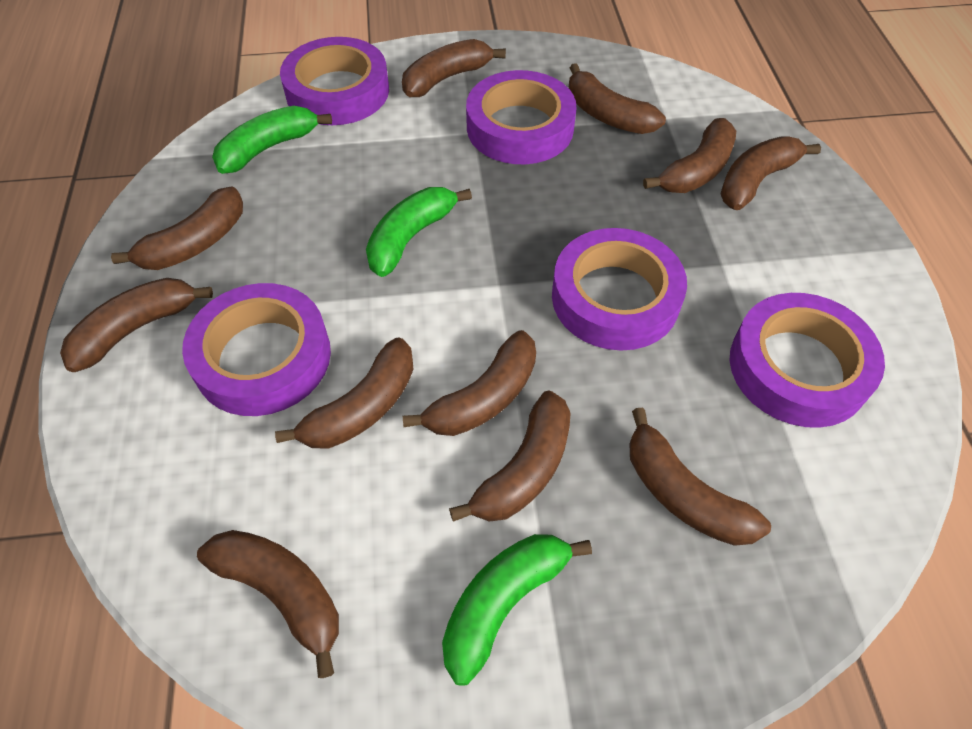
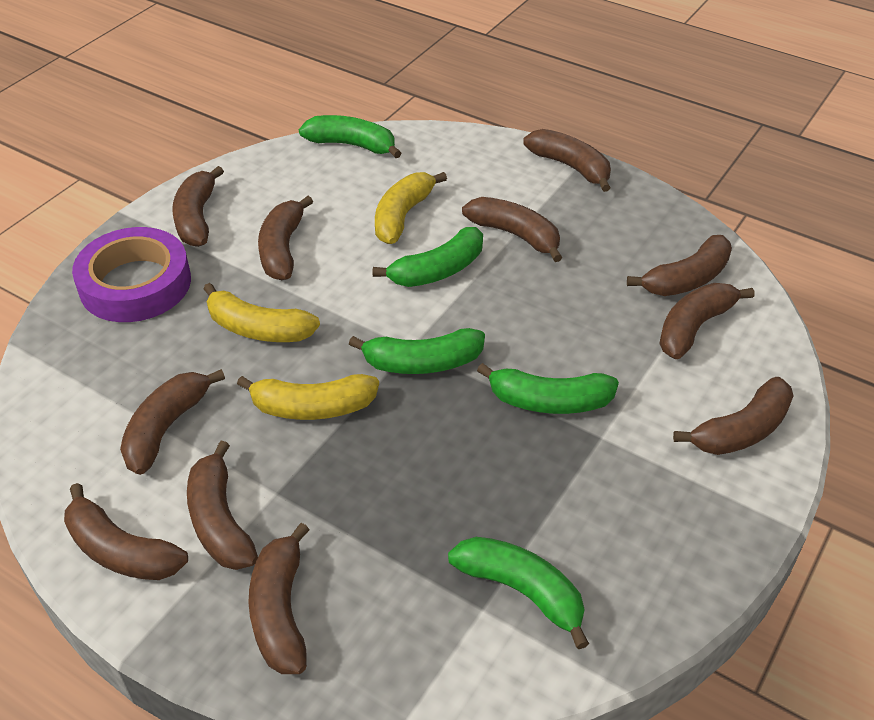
green banana: 3 -> 5
purple tape: 5 -> 1
yellow banana: 0 -> 3

